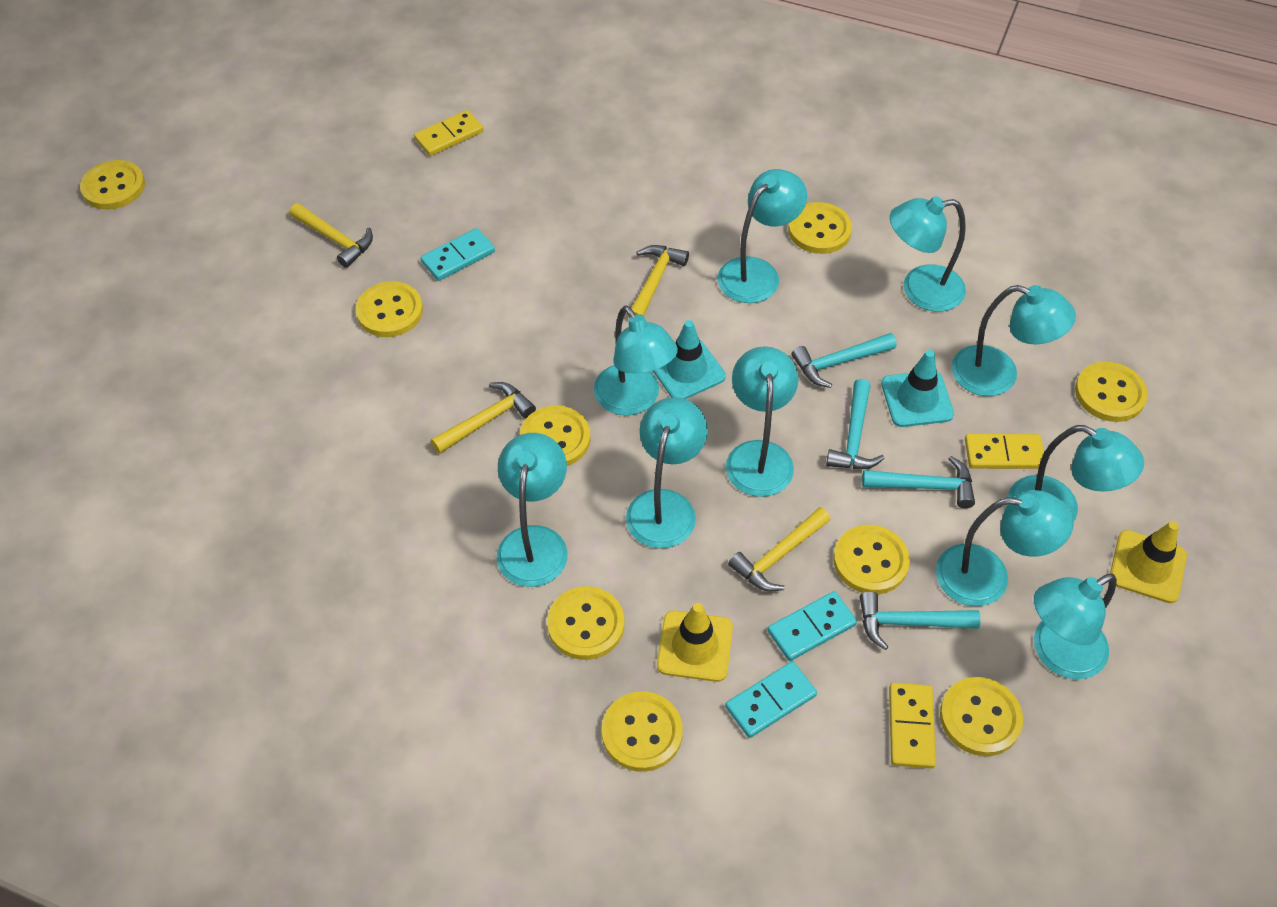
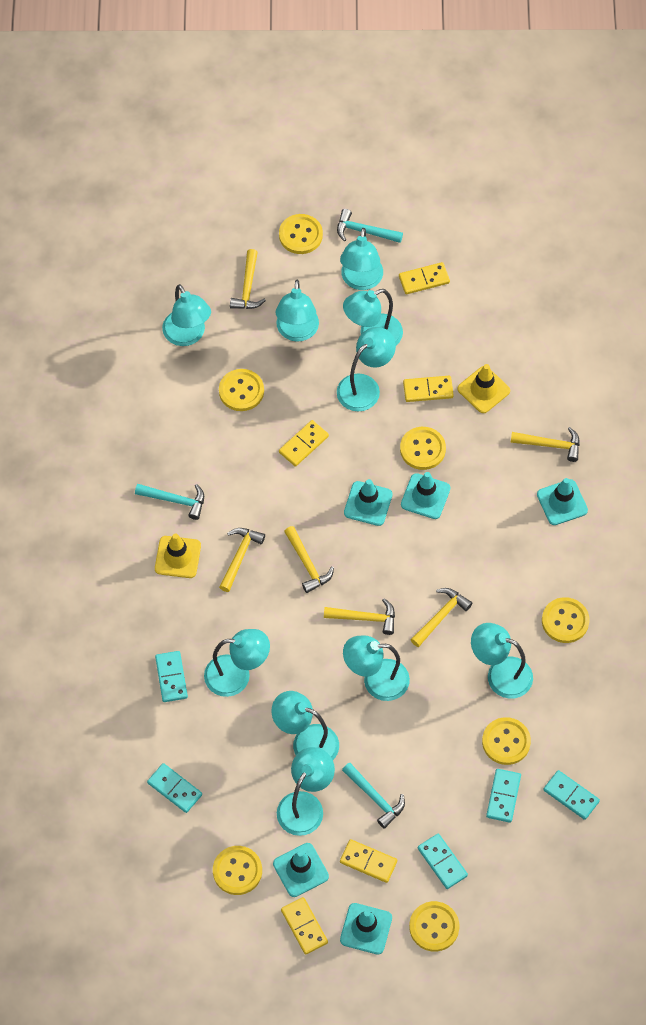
turquoise domino: 3 -> 5
turquoise hammer: 4 -> 3
turquoise traffic cone: 2 -> 5
yellow button: 9 -> 7
yellow domino: 3 -> 5
yellow hammer: 4 -> 6

